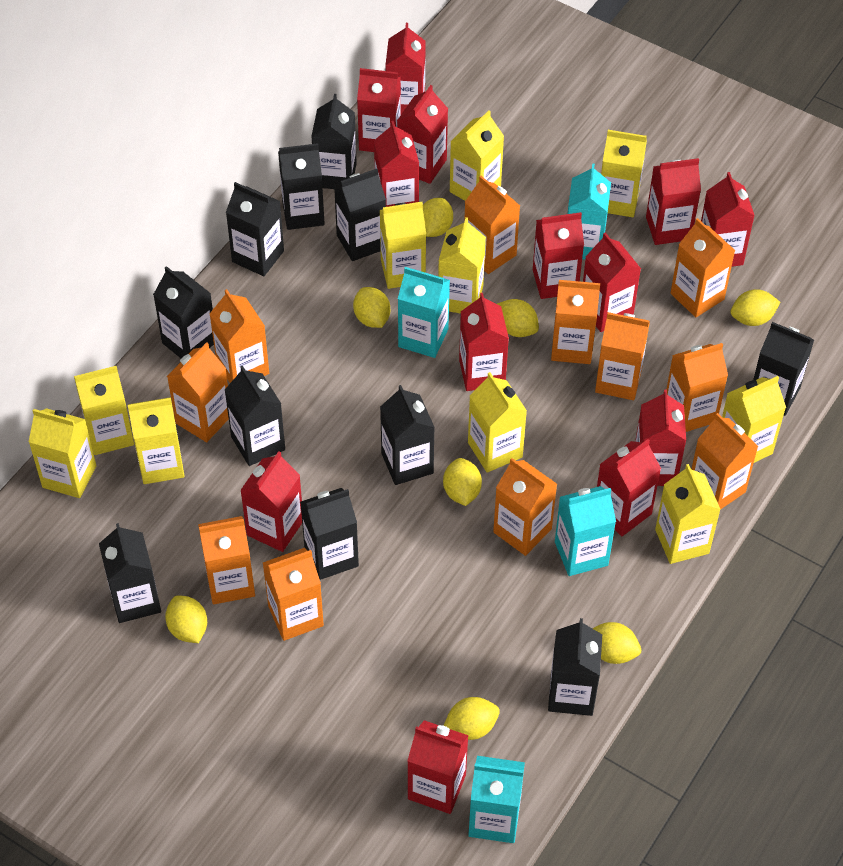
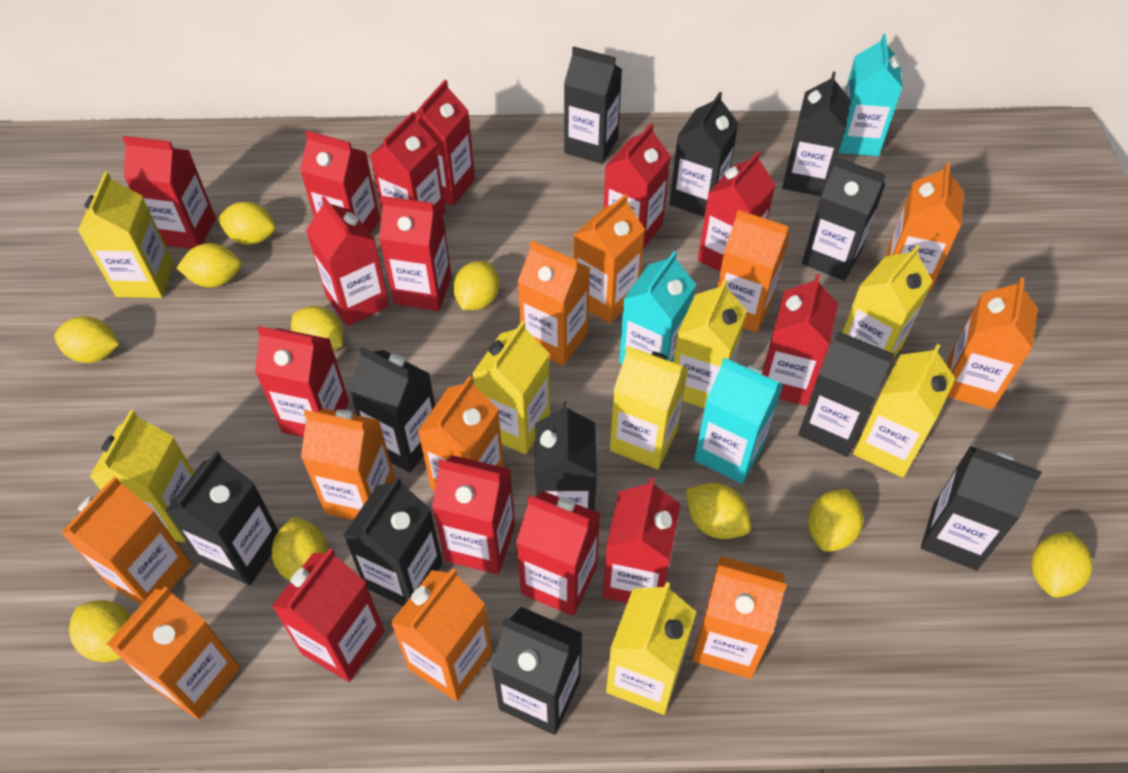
red carton: 13 -> 14
turquoise carton: 4 -> 3
yellow carton: 10 -> 8
yellow lemon: 8 -> 10

